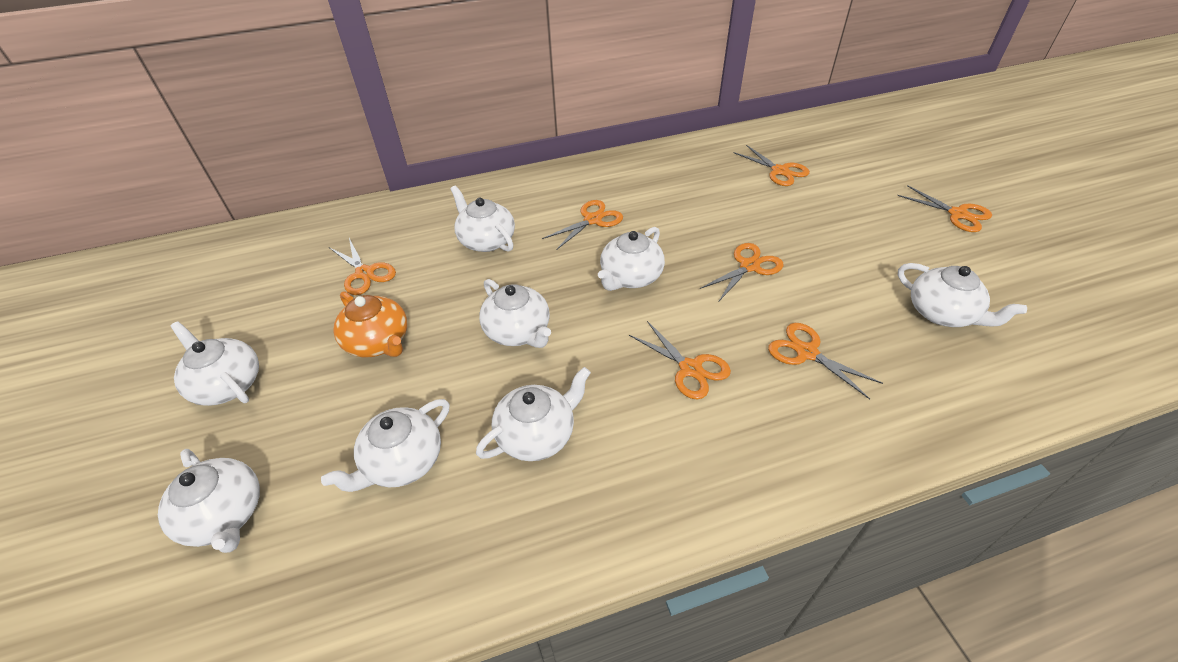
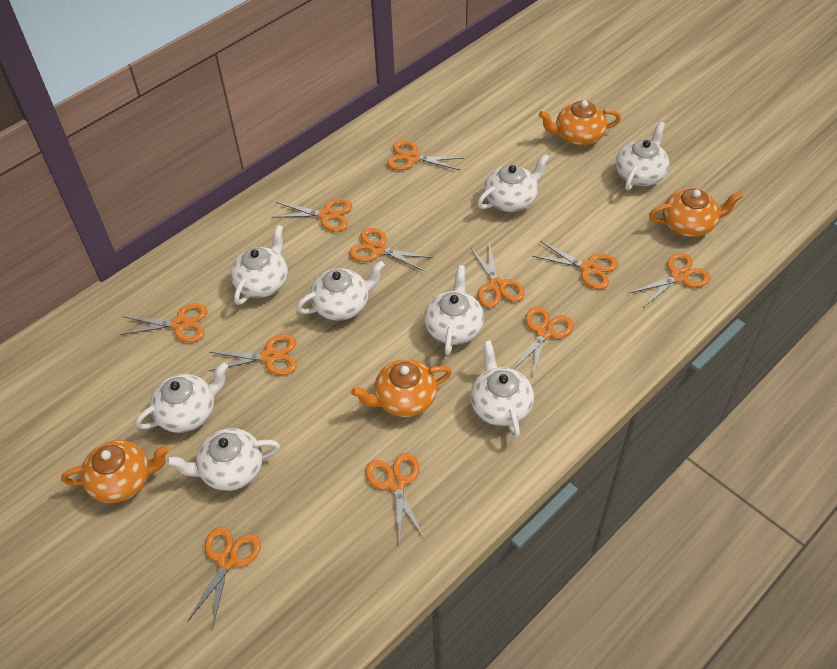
orange scissors: 7 -> 11
orange teapot: 1 -> 4

